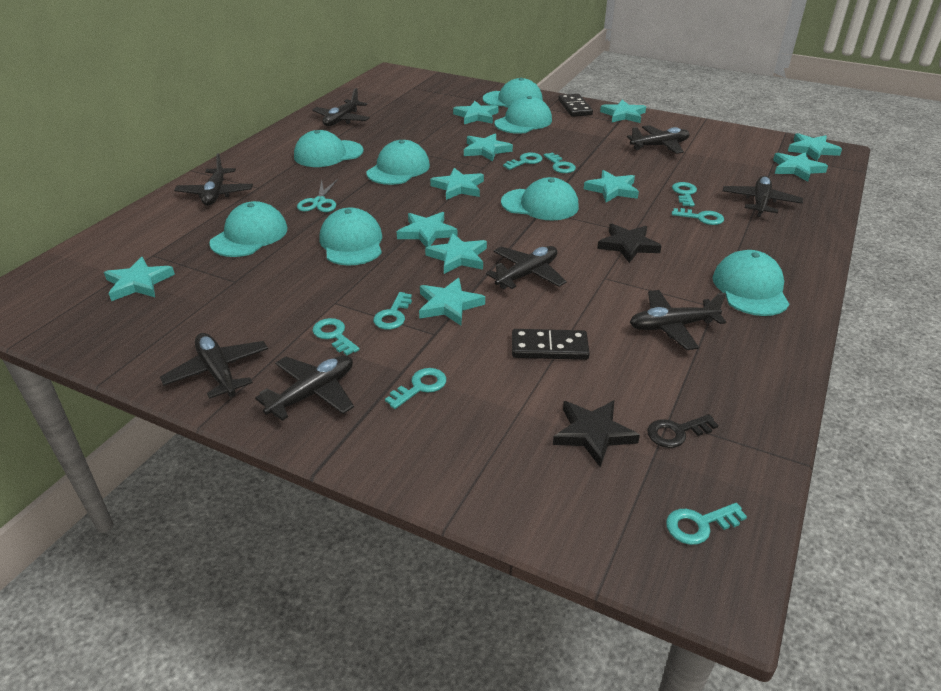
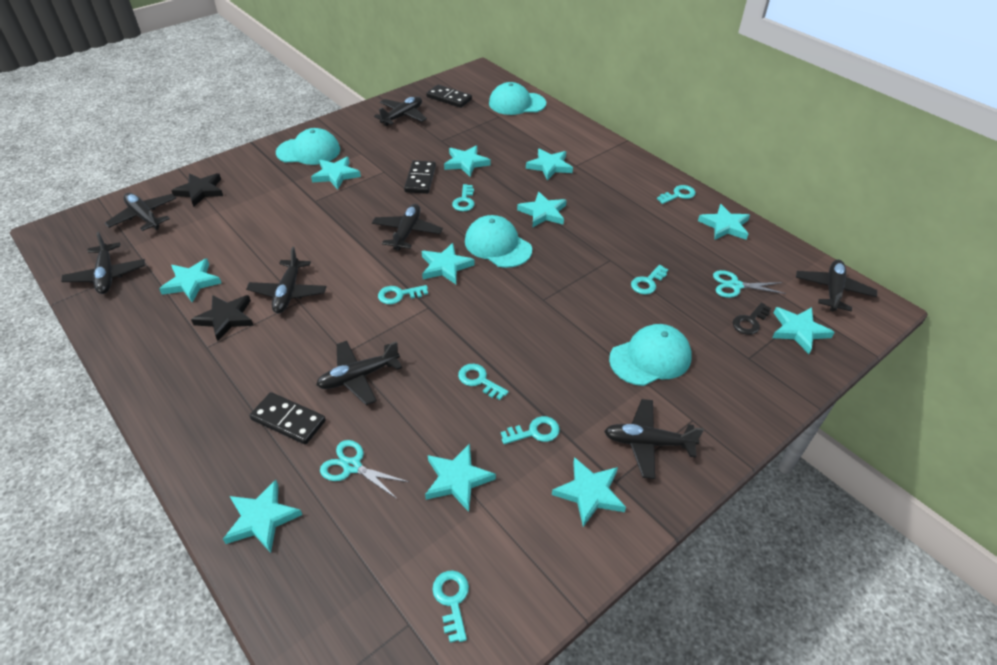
black domino: 2 -> 3
turquoise cap: 8 -> 4
turquoise key: 8 -> 7
turquoise scissors: 1 -> 2

